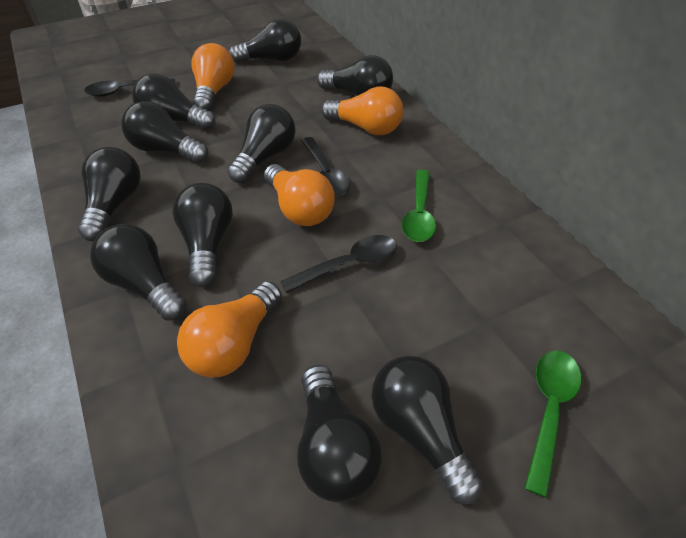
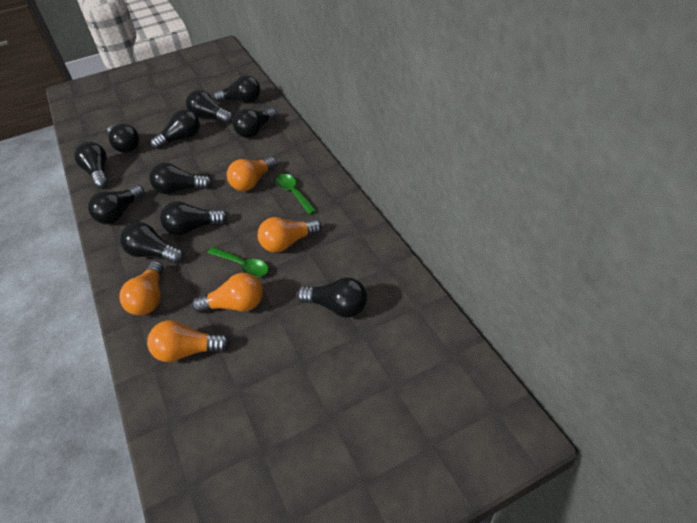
black light bulb: 10 -> 11
black spoon: 3 -> 0
orange light bulb: 4 -> 5

